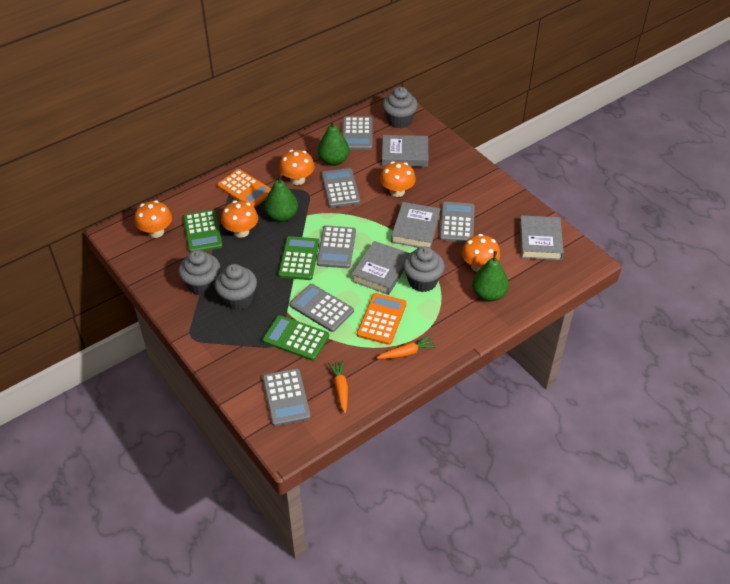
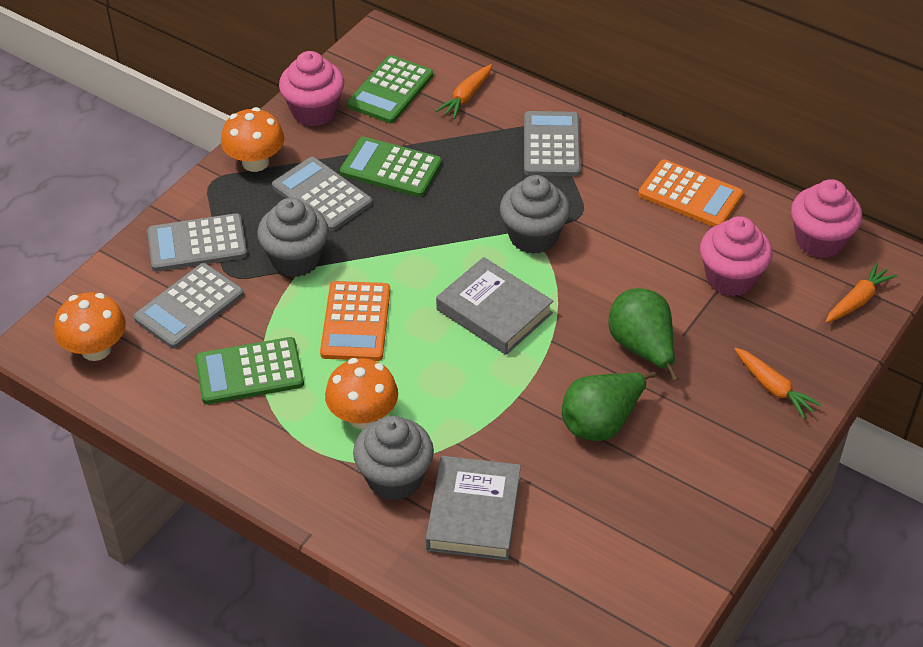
green pear: 3 -> 2
grey book: 4 -> 2
grey calculator: 6 -> 4
grey cupcake: 4 -> 3
orange carrot: 2 -> 3
orange mushroom: 5 -> 3
pink cupcake: 0 -> 3

